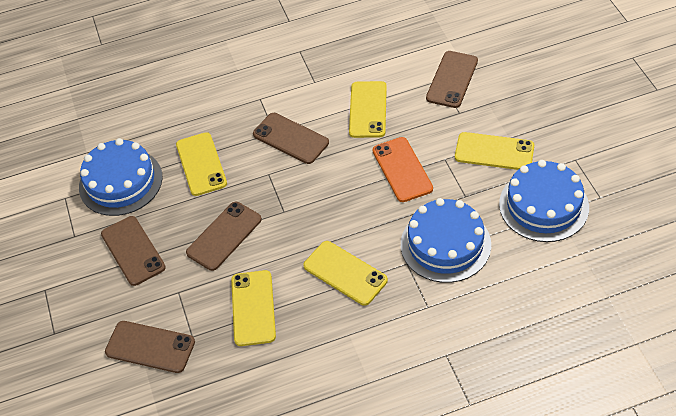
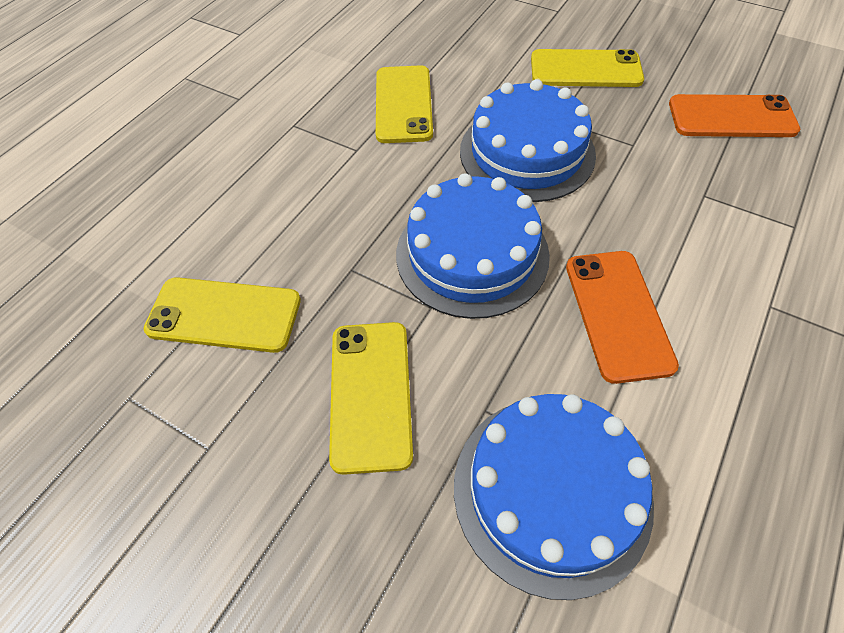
brown phone: 5 -> 0
orange phone: 1 -> 2
yellow phone: 5 -> 4

